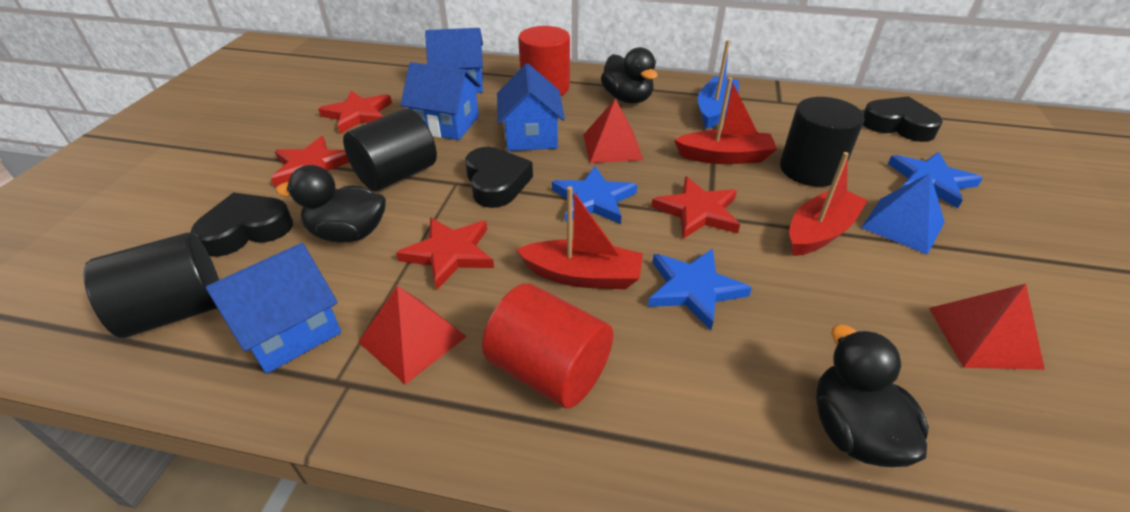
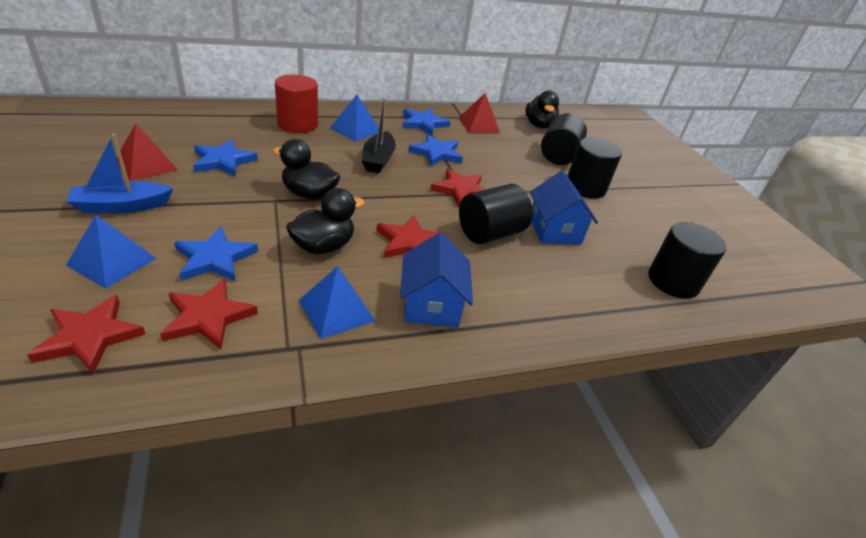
black boat: 0 -> 1
black cylinder: 3 -> 4
black heart: 3 -> 0
blue house: 4 -> 2
blue pyramid: 1 -> 3
blue star: 3 -> 4
red boat: 3 -> 0
red cylinder: 2 -> 1
red pyramid: 3 -> 2

